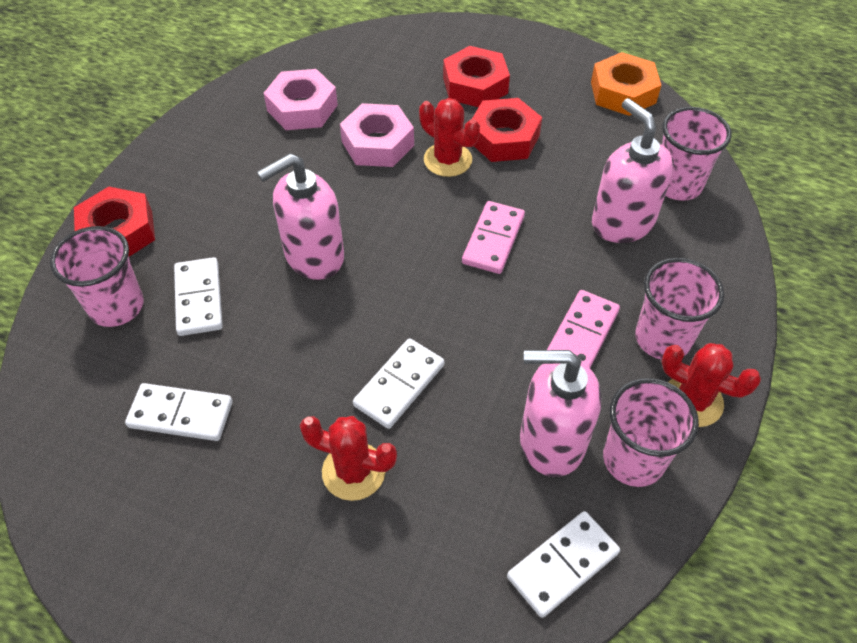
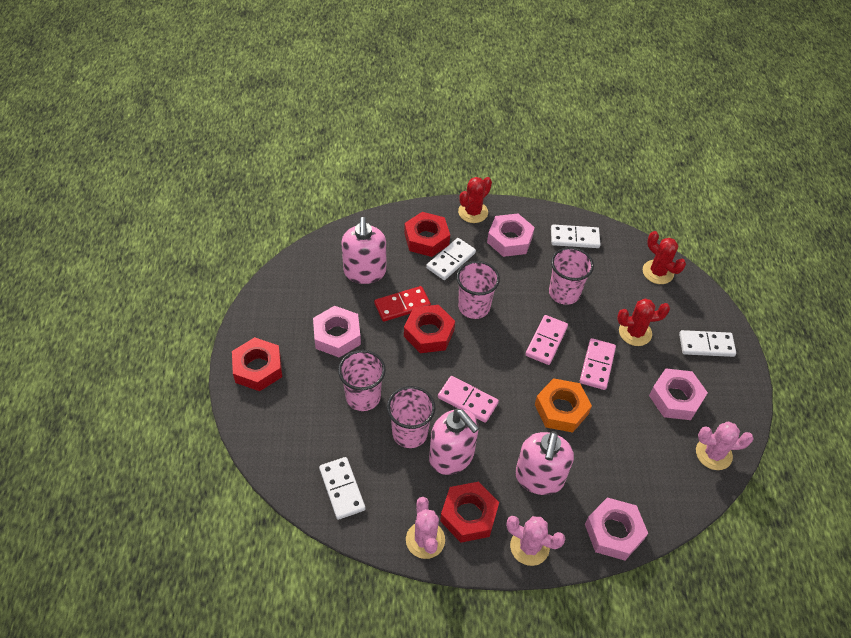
pink cactus: 0 -> 3
pink domino: 2 -> 3
pink nut: 2 -> 4
red domino: 0 -> 1
red nut: 3 -> 4

